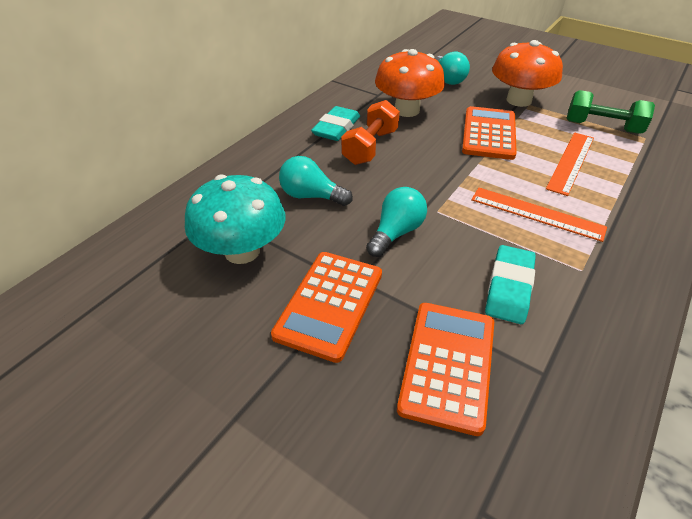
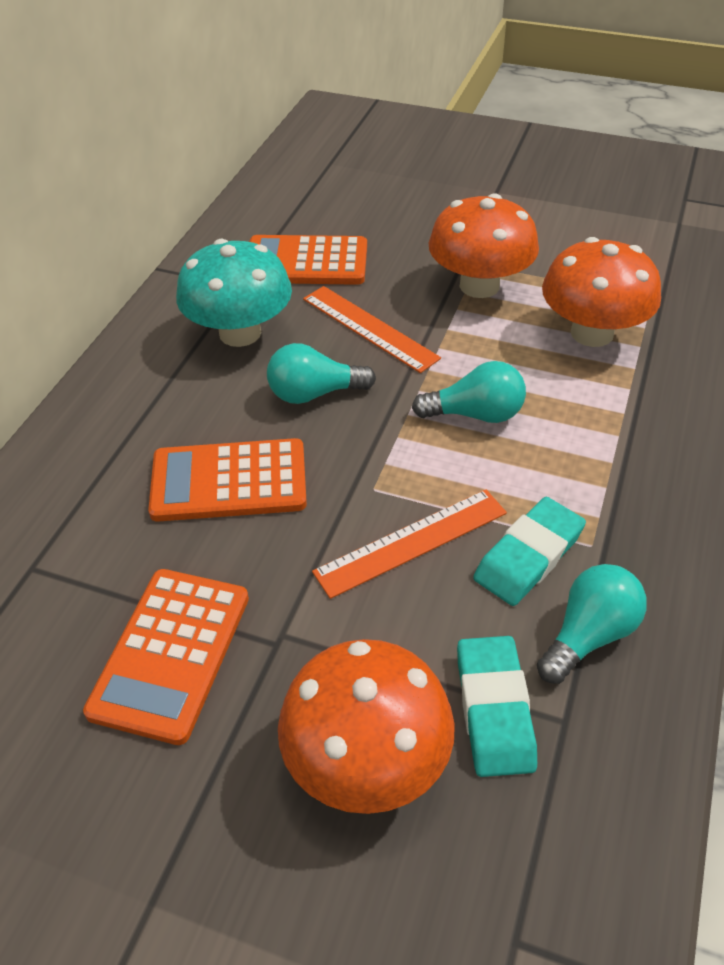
green dumbbell: 1 -> 0
orange dumbbell: 1 -> 0
orange mushroom: 2 -> 3

